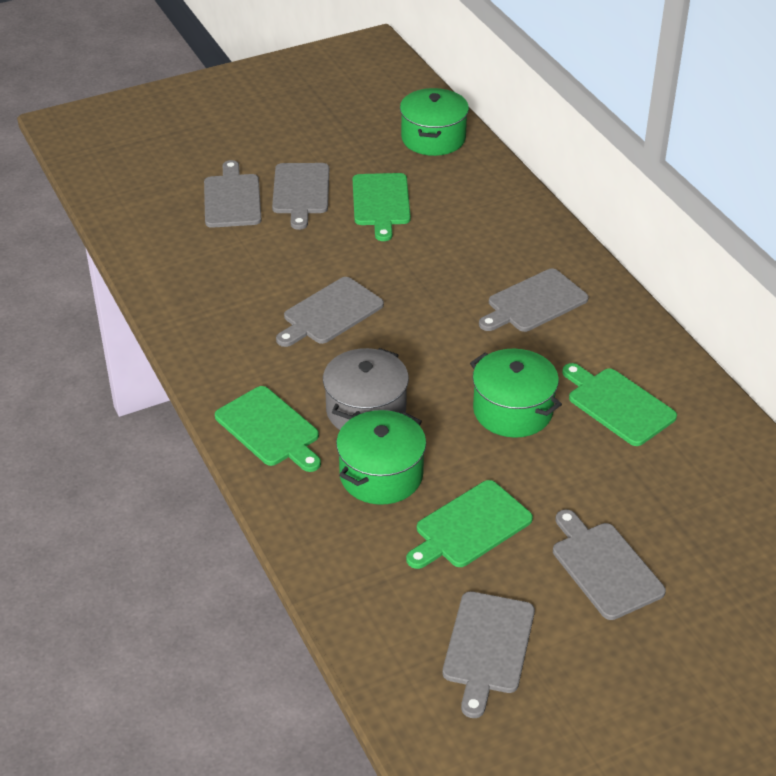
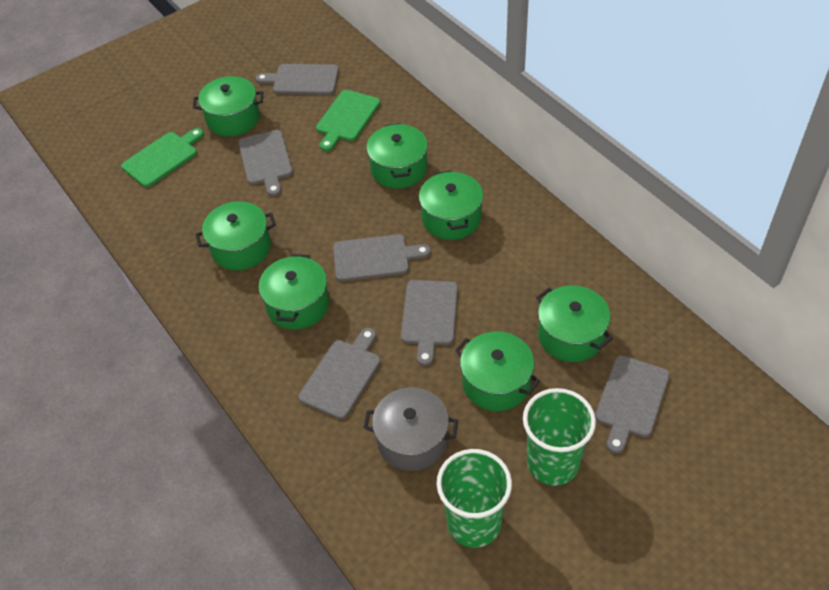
green cup: 0 -> 2
green cutting board: 4 -> 2
green pot: 3 -> 7

